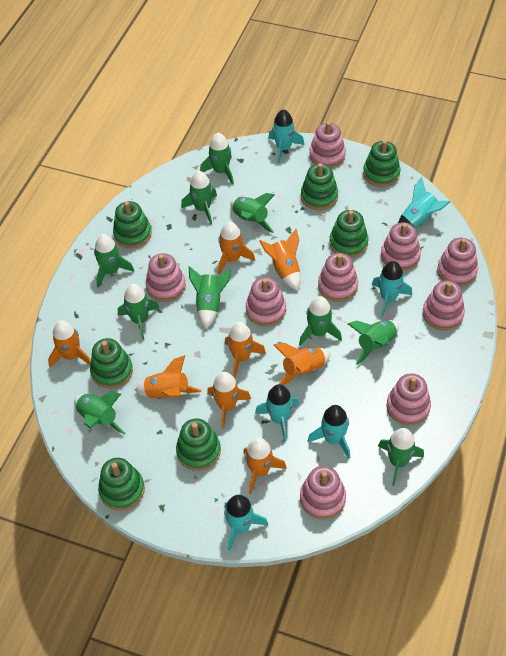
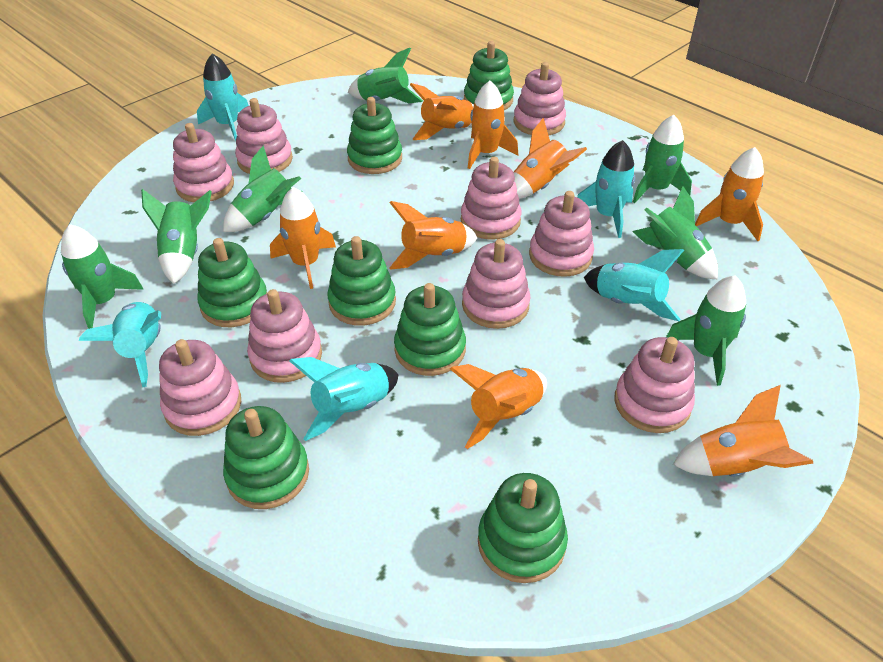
green rocket: 10 -> 7
turquoise rocket: 6 -> 5

